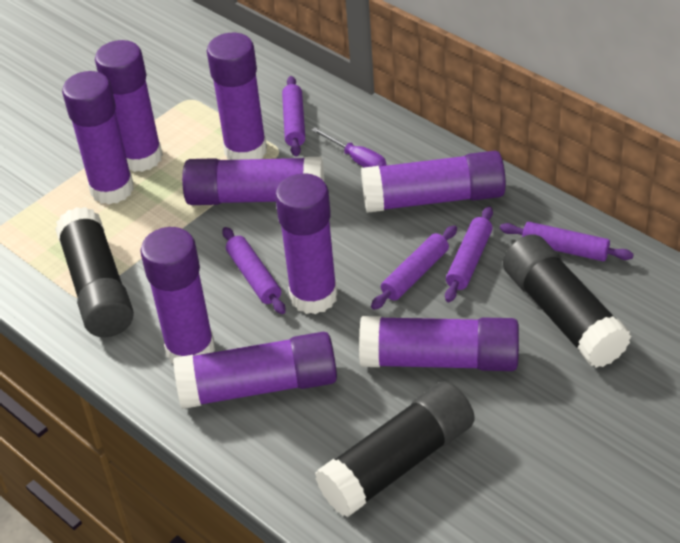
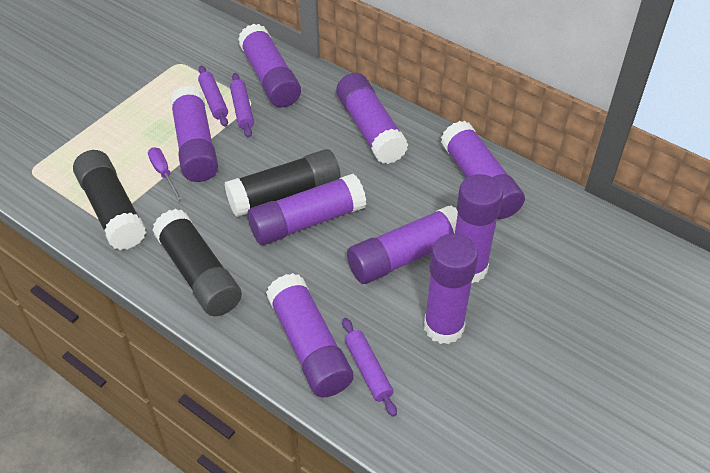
purple rolling pin: 5 -> 3

